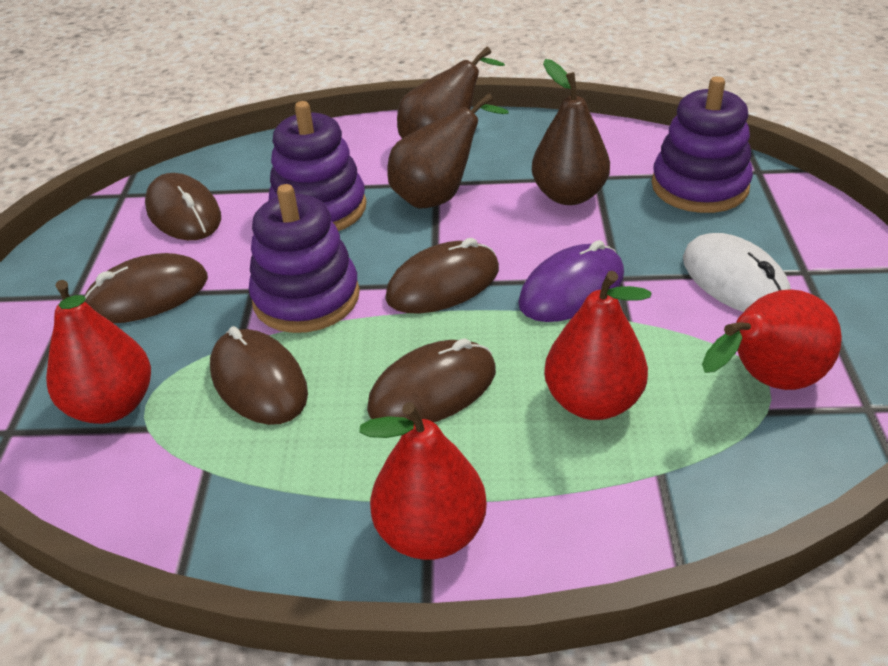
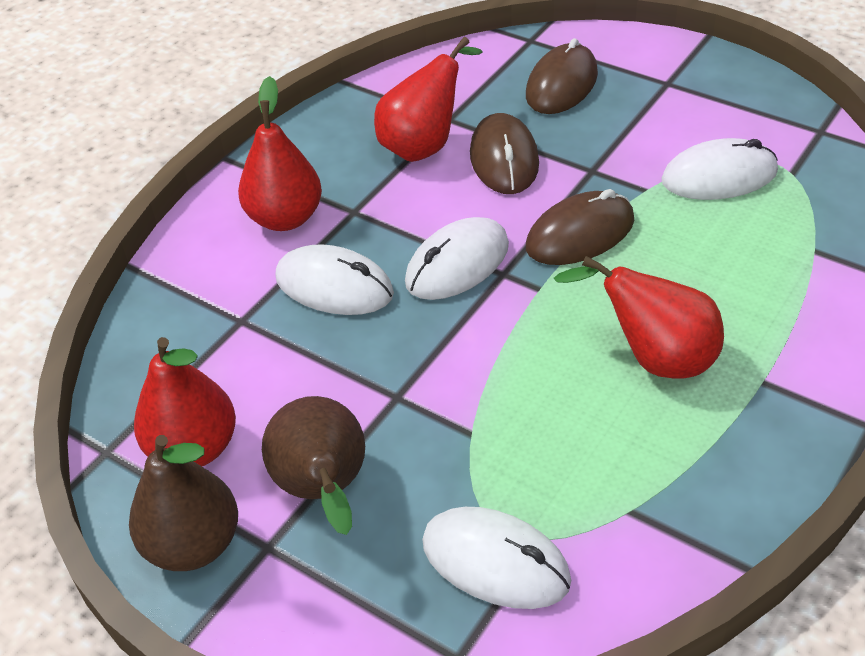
brown mouse: 5 -> 3
brown pear: 3 -> 2
purple mouse: 1 -> 0
purple stacking toy: 3 -> 0
white mouse: 1 -> 4

